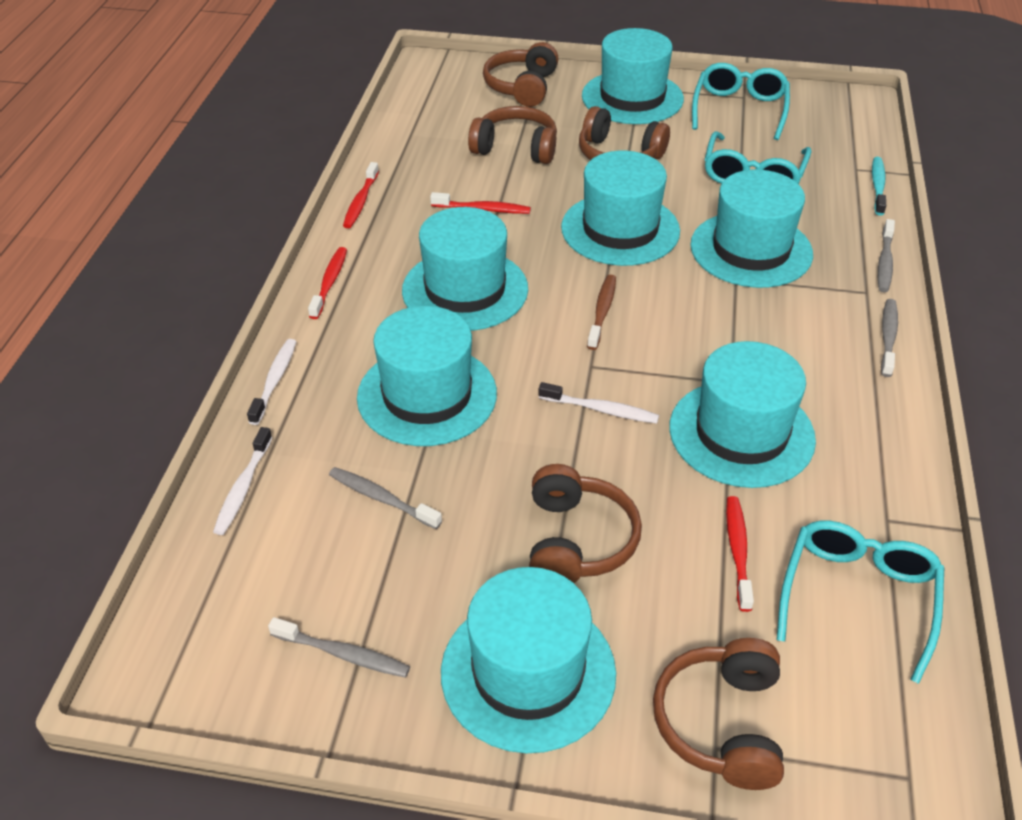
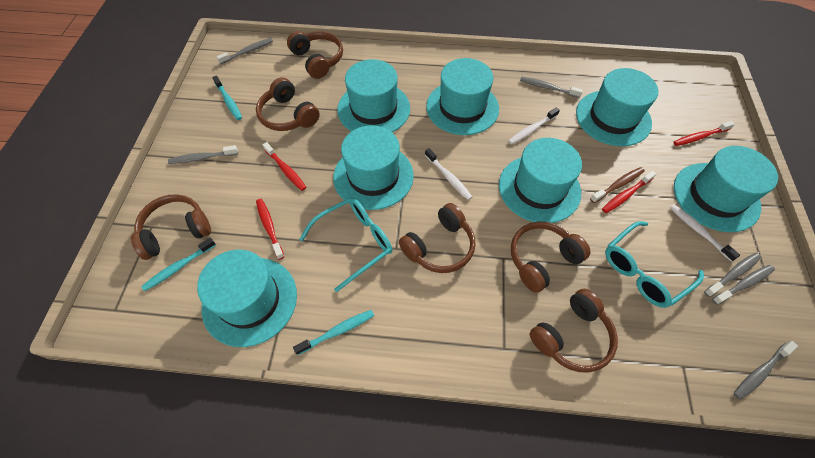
brown headphones: 5 -> 6
grey toothbrush: 4 -> 6
turquoise glasses: 3 -> 2
turquoise toothbrush: 1 -> 3

